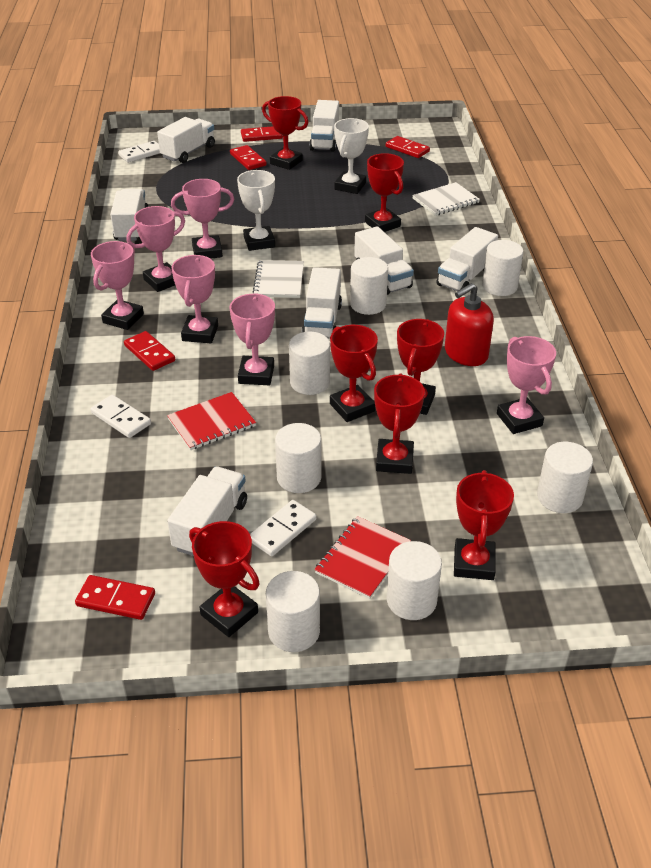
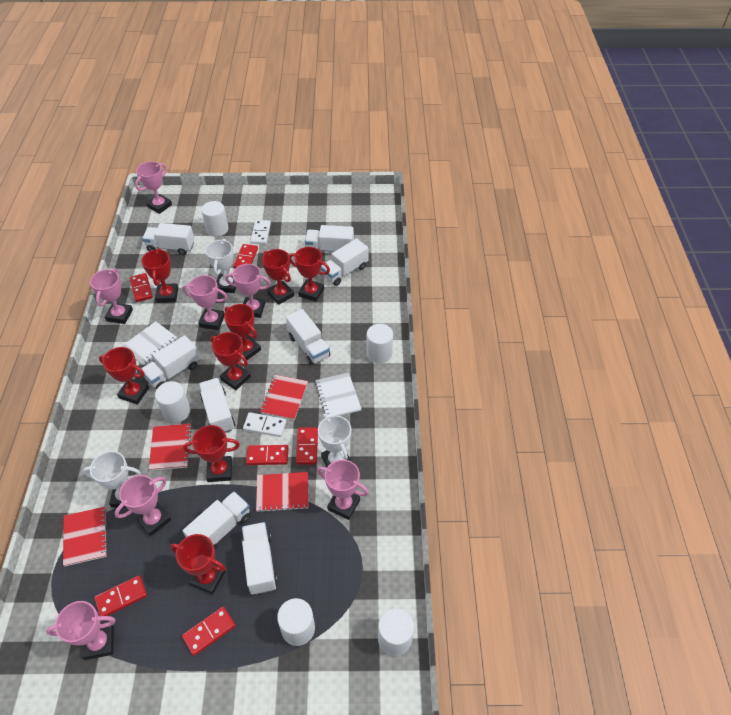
pink trophy: 6 -> 7
red domino: 5 -> 6
red notebook: 2 -> 4
red soap dispenser: 1 -> 0
red trophy: 7 -> 8
white cylinder: 7 -> 5
white domino: 3 -> 2
white trophy: 2 -> 3
white truck: 7 -> 8

